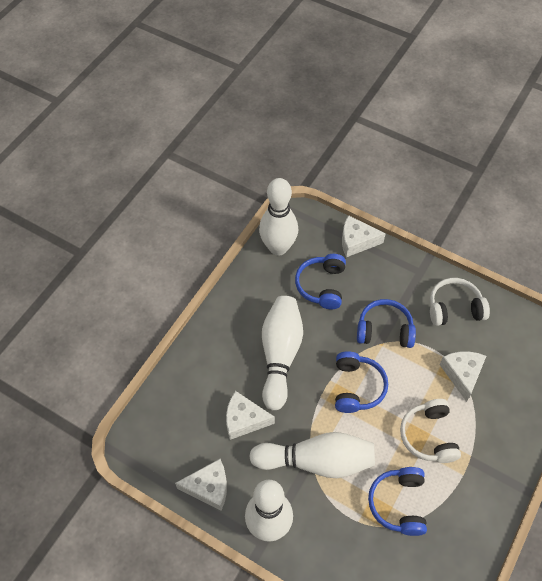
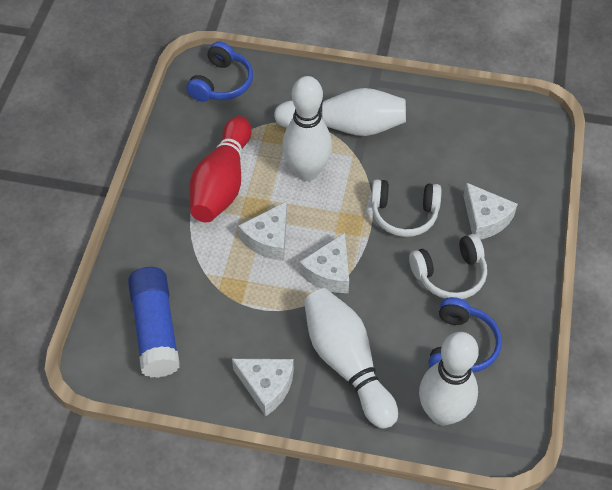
blue glue stick: 0 -> 1
blue headphones: 4 -> 2
red bowling pin: 0 -> 1

